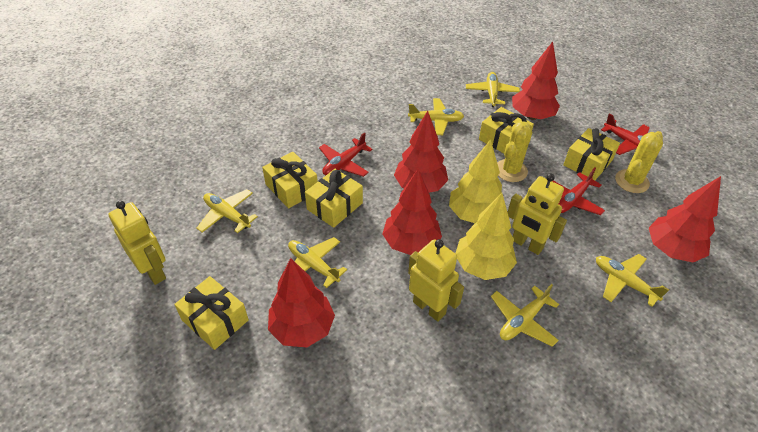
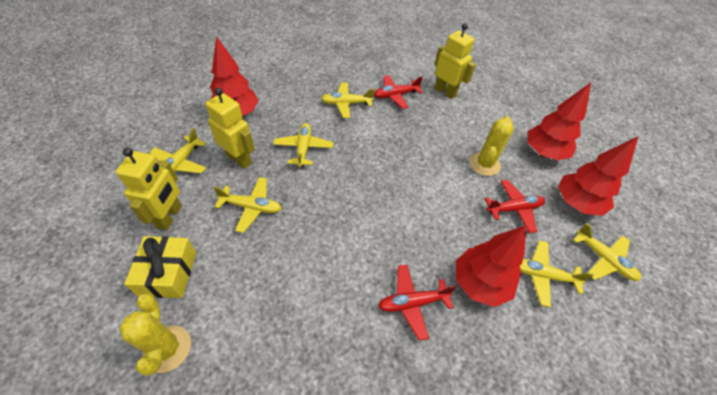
red tree: 5 -> 4
yellow gift: 5 -> 1
yellow tree: 2 -> 0

